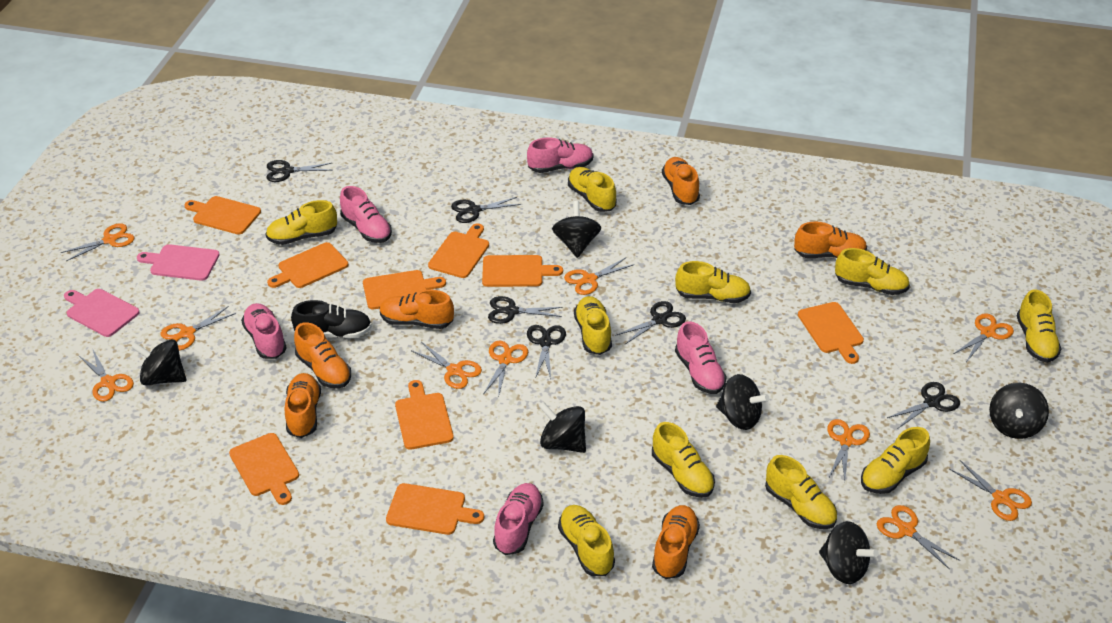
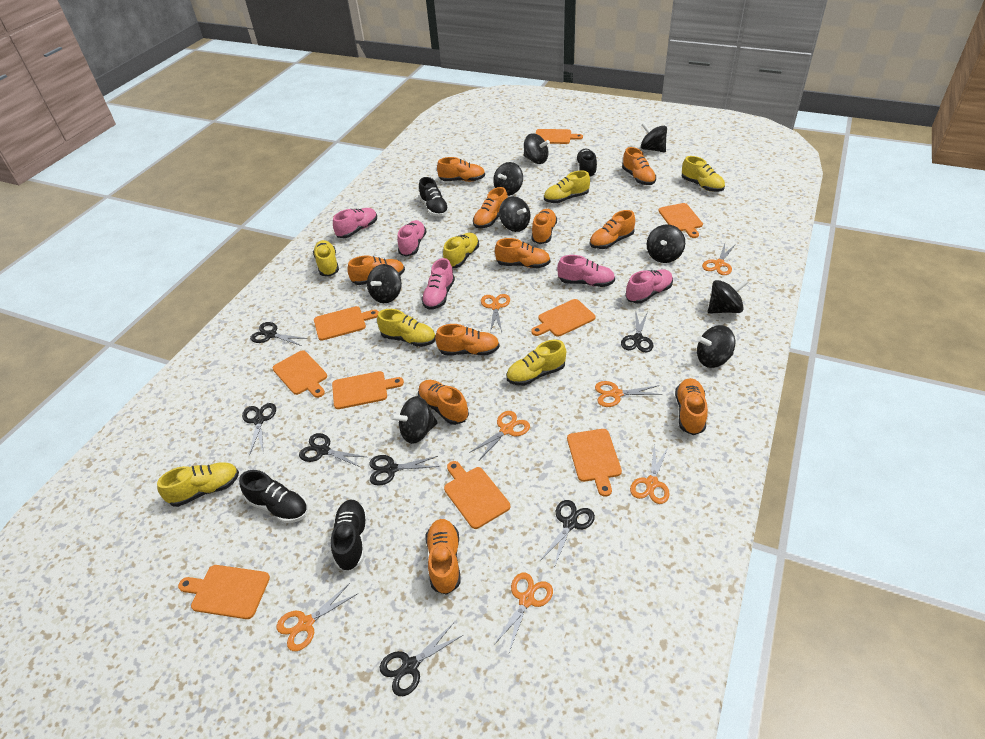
black scissors: 6 -> 7
black shoe: 1 -> 4
black spinning top: 6 -> 9
orange scissors: 10 -> 7
orange shoe: 6 -> 11
pink cutting board: 2 -> 0
yellow shoe: 10 -> 7

